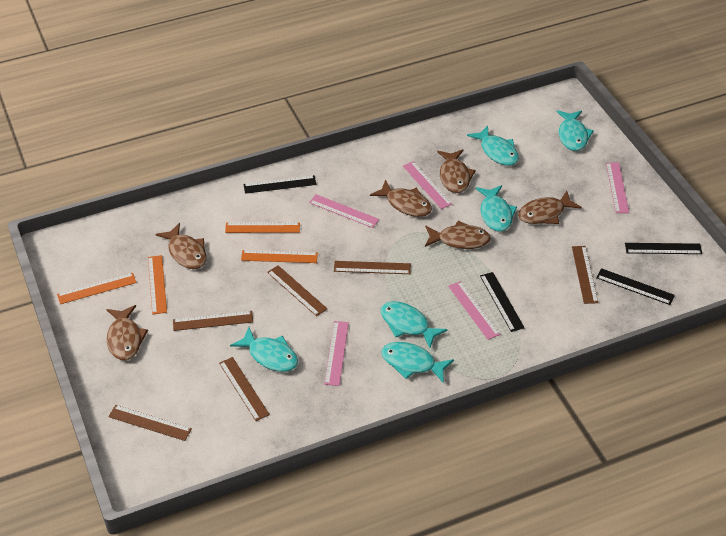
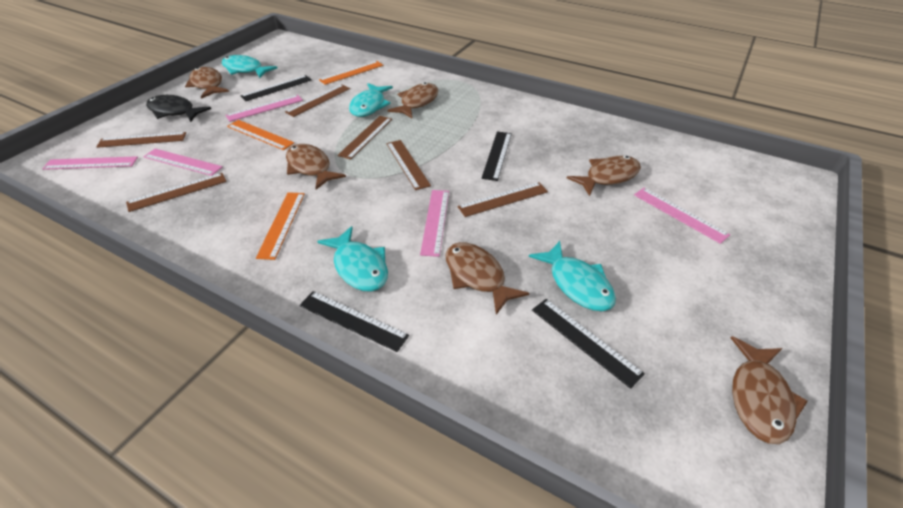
black fish: 0 -> 1
orange ruler: 4 -> 3
turquoise fish: 6 -> 4

